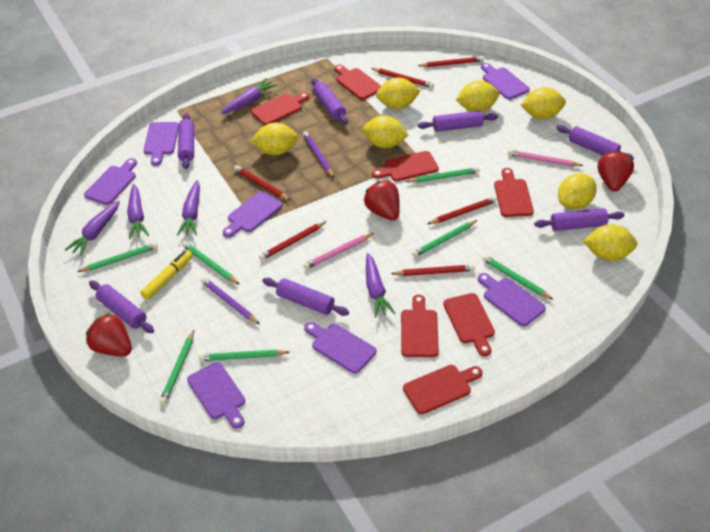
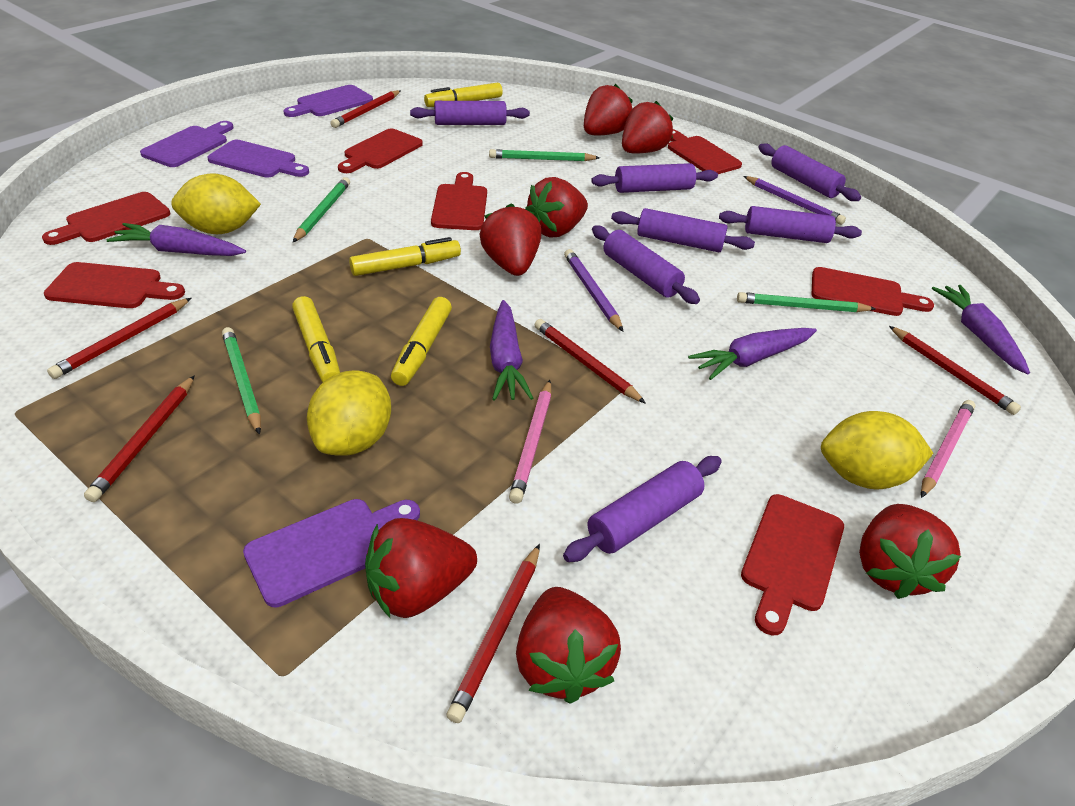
green pencil: 7 -> 4
purple carrot: 5 -> 4
purple cutting board: 7 -> 4
red strawberry: 3 -> 7
yellow lemon: 7 -> 3
yellow marker: 1 -> 4

